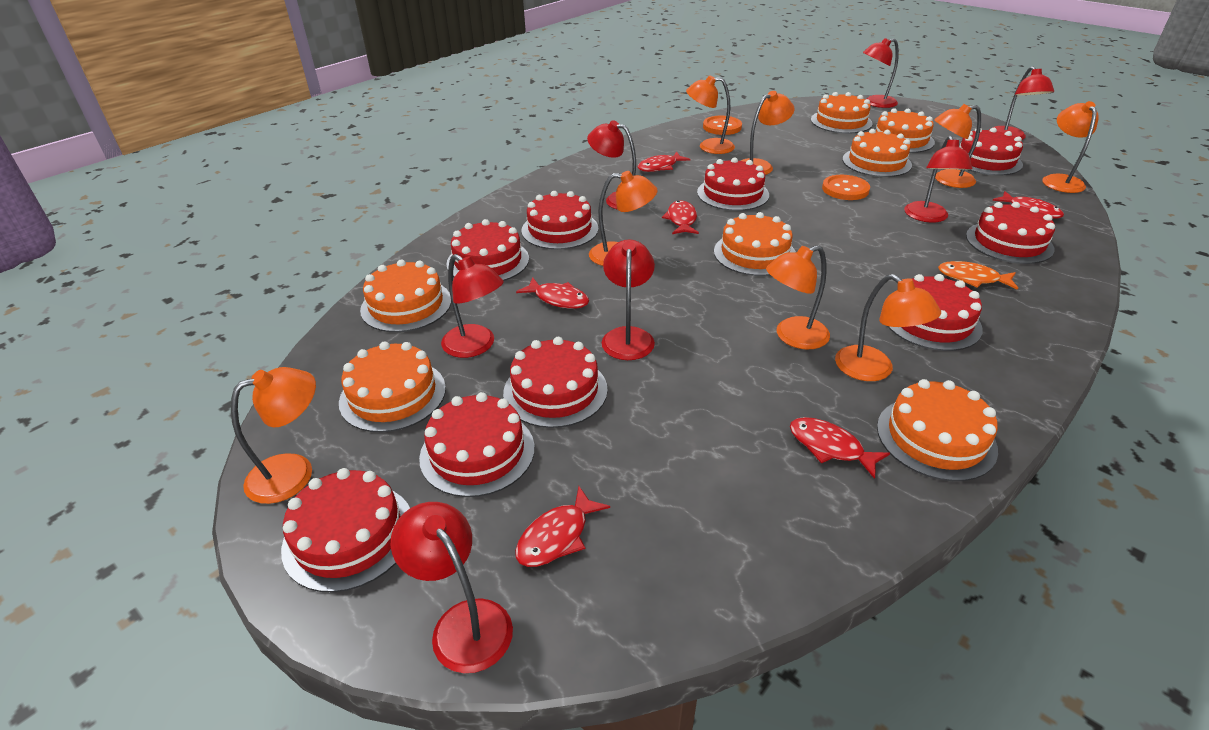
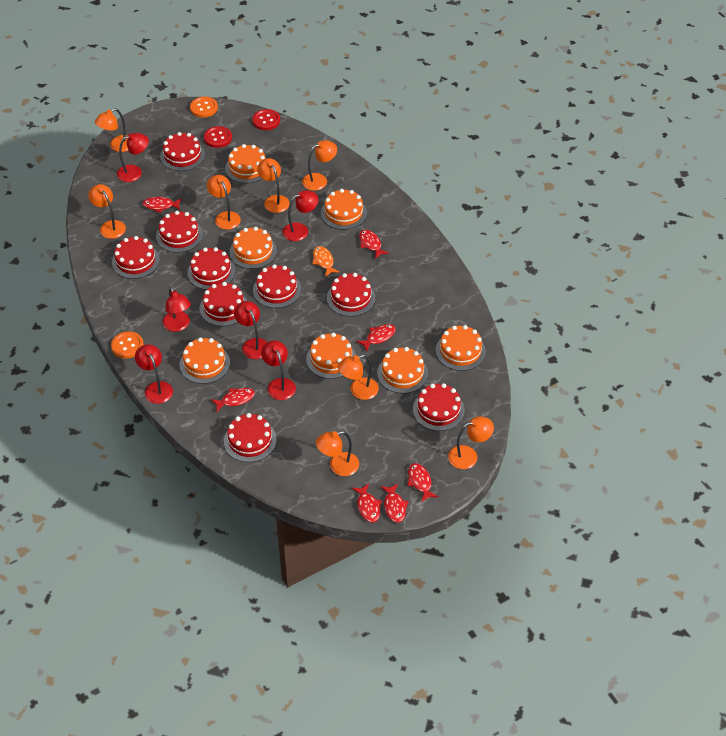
red button: 0 -> 2
red fish: 6 -> 7
red lamp: 7 -> 6

